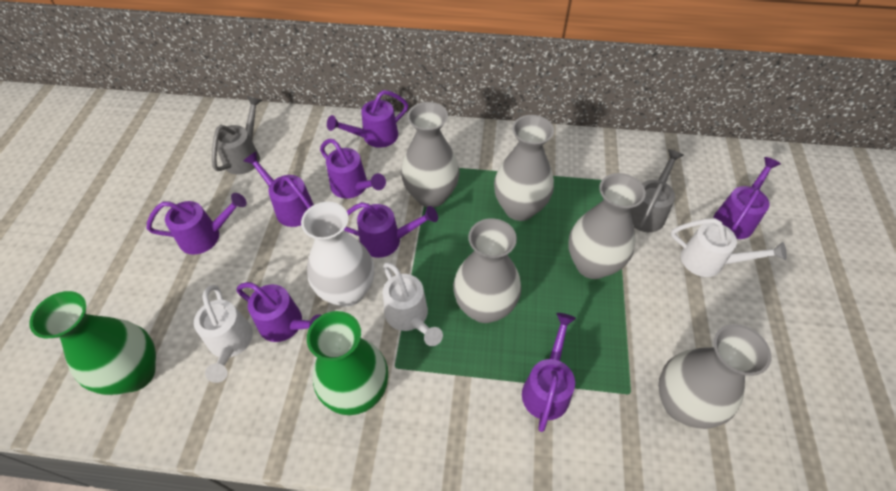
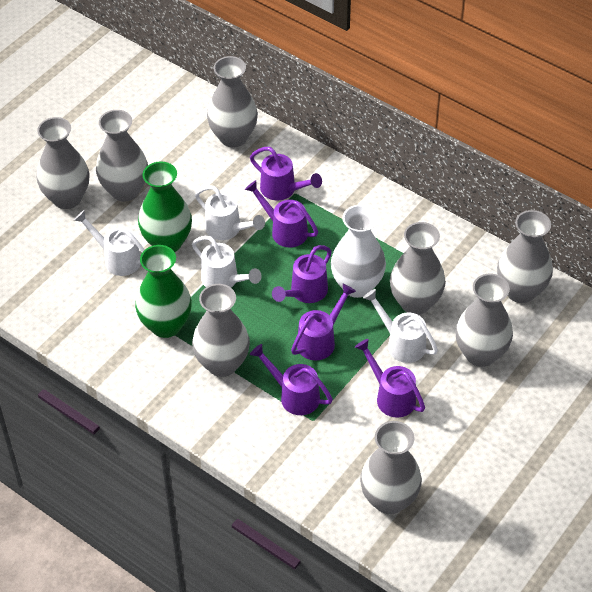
grey vase: 5 -> 8
grey watering can: 2 -> 0
purple watering can: 8 -> 6
white watering can: 3 -> 4

